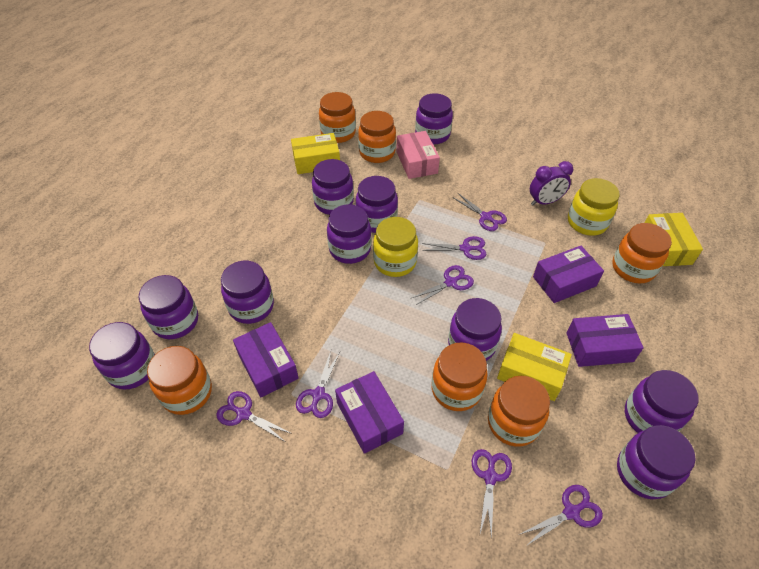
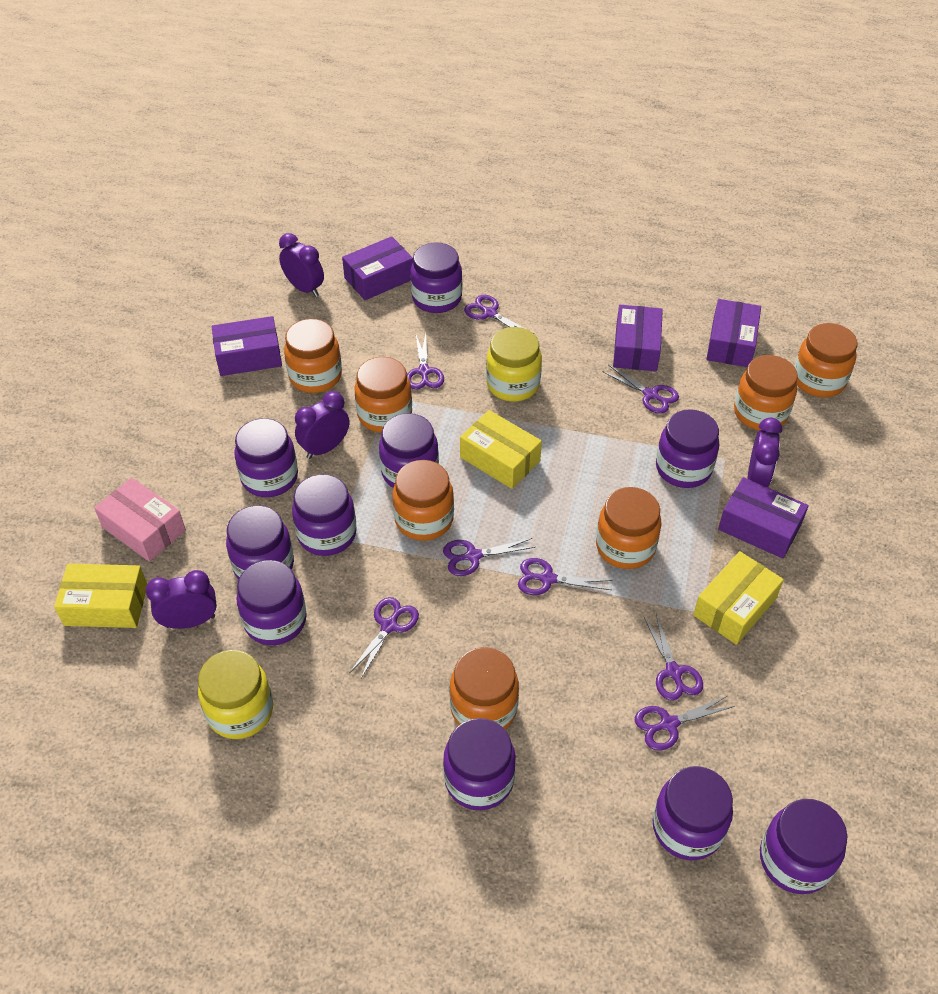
orange jar: 6 -> 7
purple box: 4 -> 5
purple clock: 1 -> 4
purple scissors: 7 -> 8

